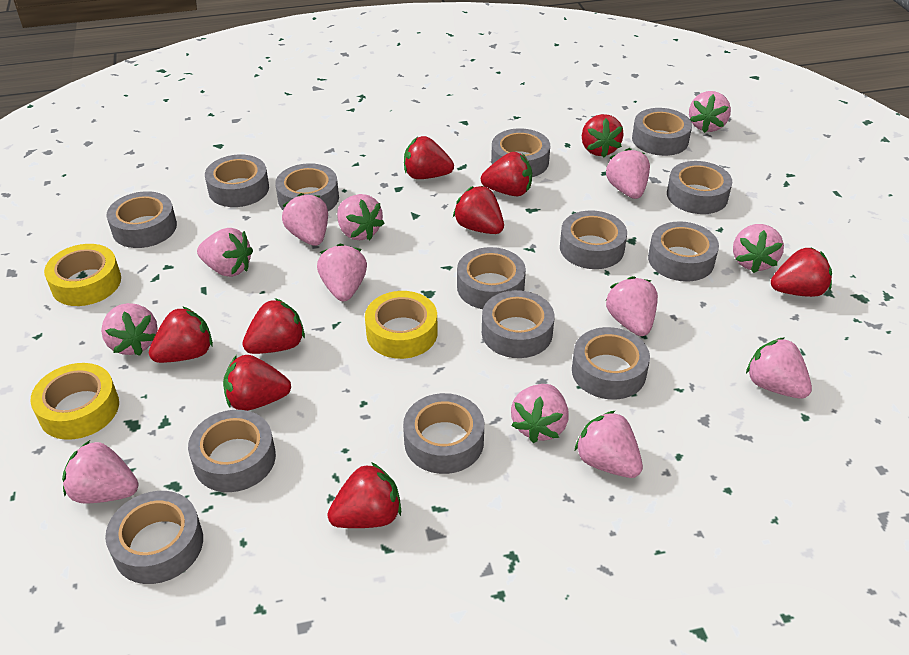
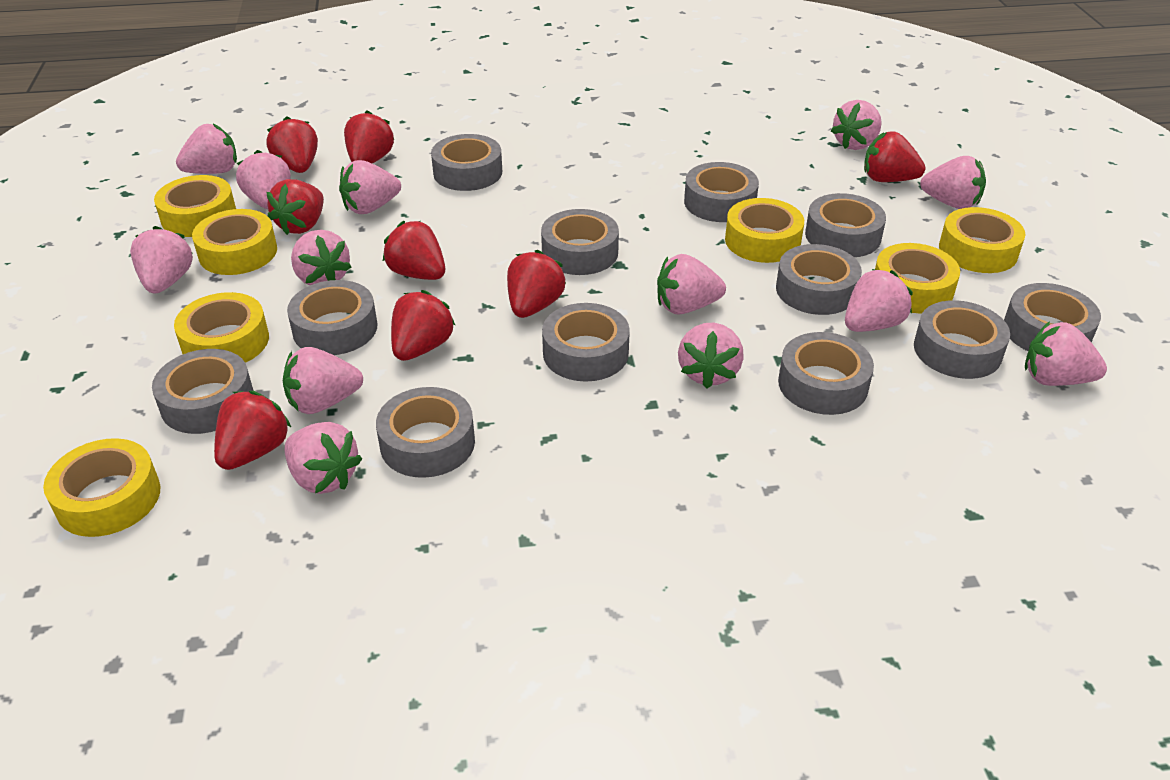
grey tape: 14 -> 12
red strawberry: 9 -> 8
yellow tape: 3 -> 7

